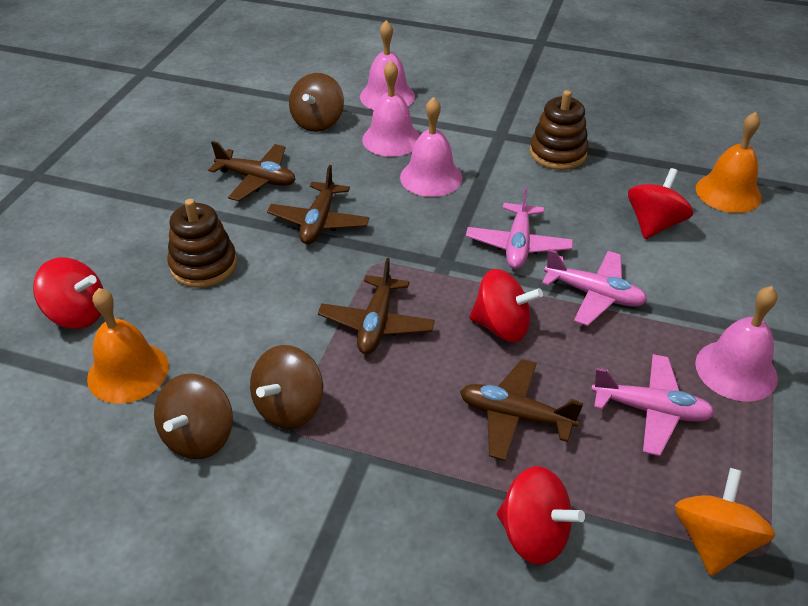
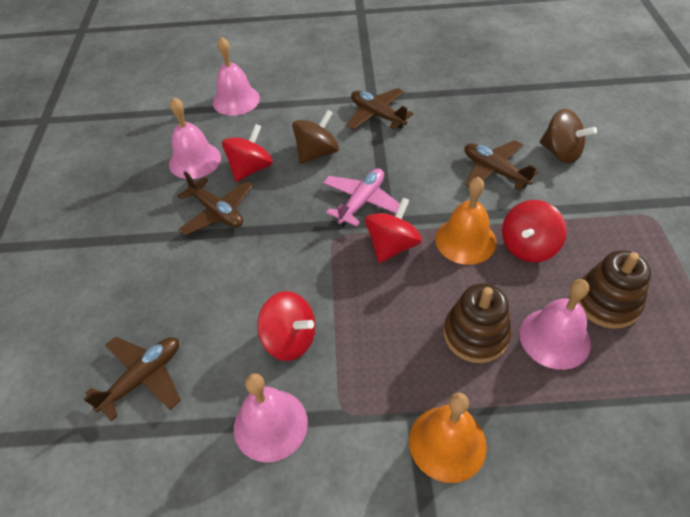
brown spinning top: 3 -> 2
orange spinning top: 1 -> 0
pink plane: 3 -> 1

